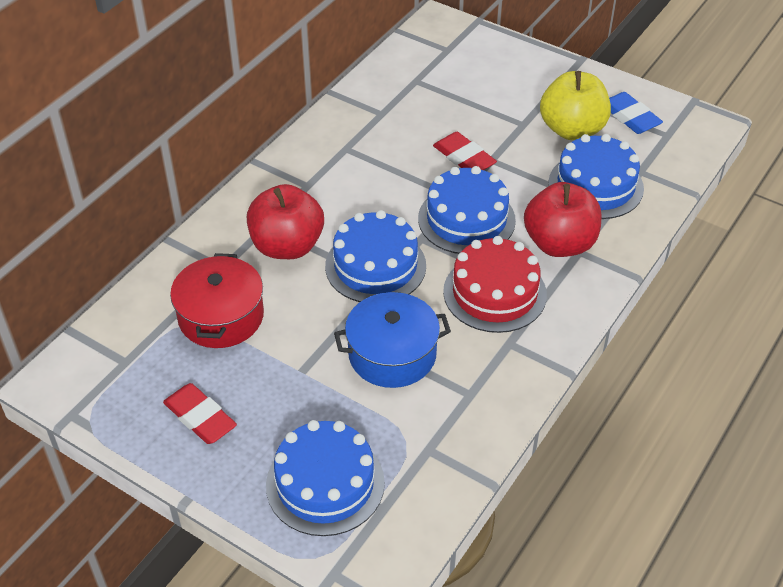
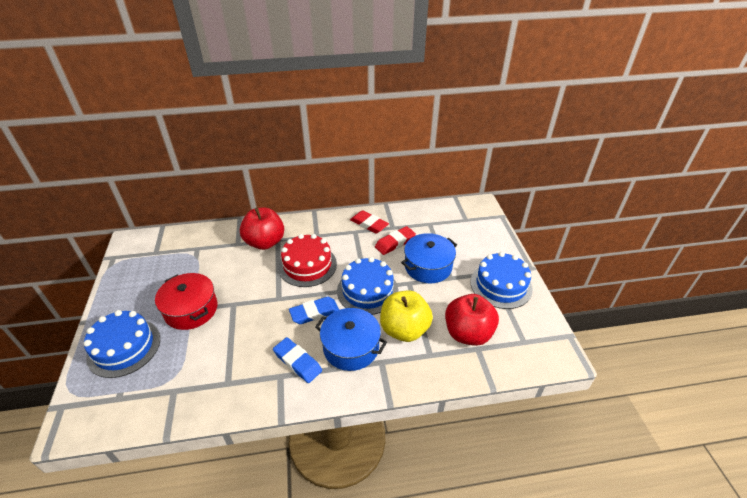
blue cake: 4 -> 3
blue eraser: 1 -> 2
blue pot: 1 -> 2

